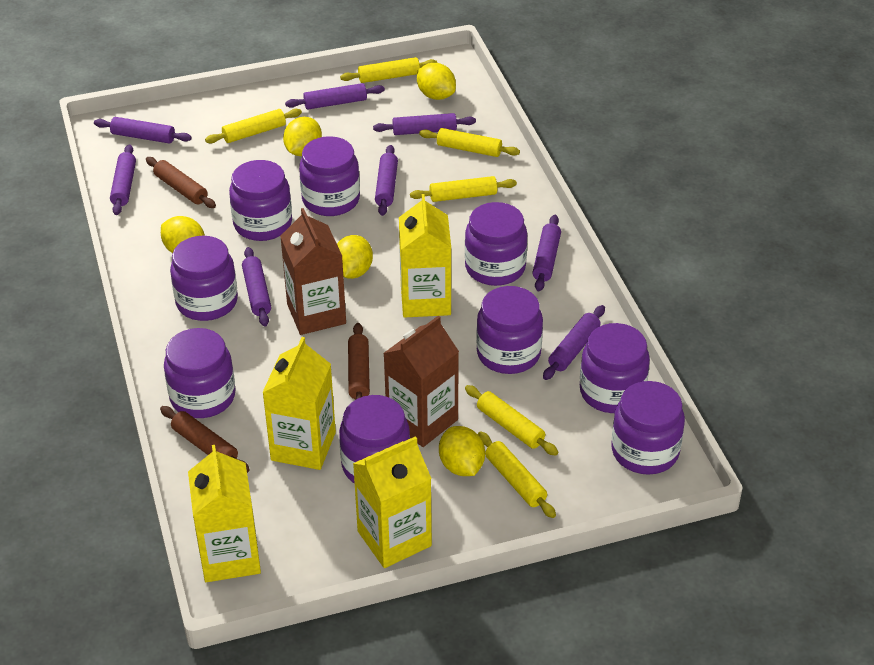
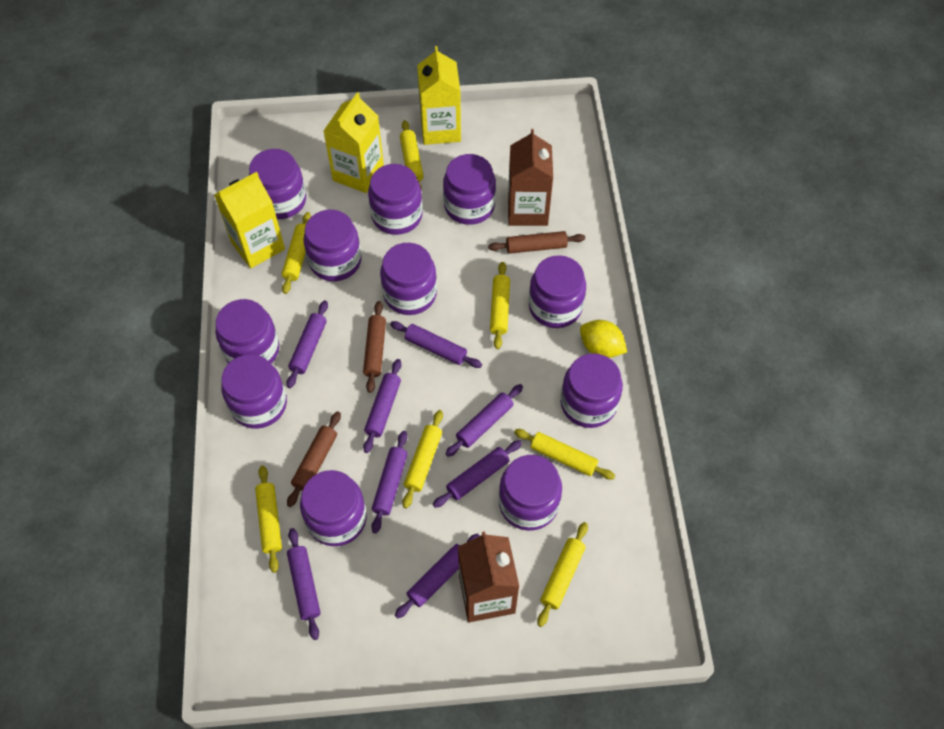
purple jar: 9 -> 11
yellow carton: 4 -> 3
yellow lemon: 5 -> 1
yellow rolling pin: 6 -> 7

